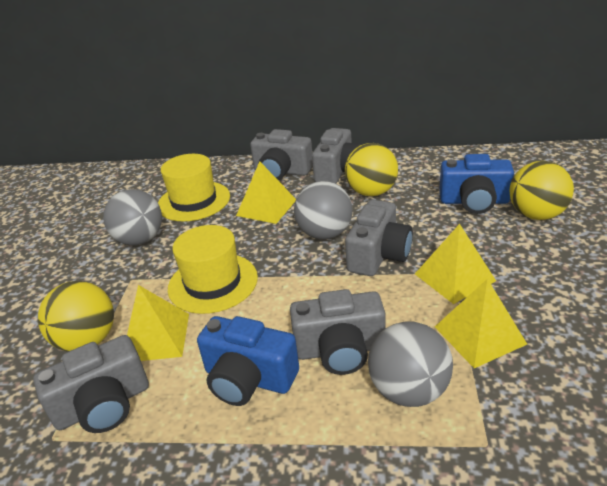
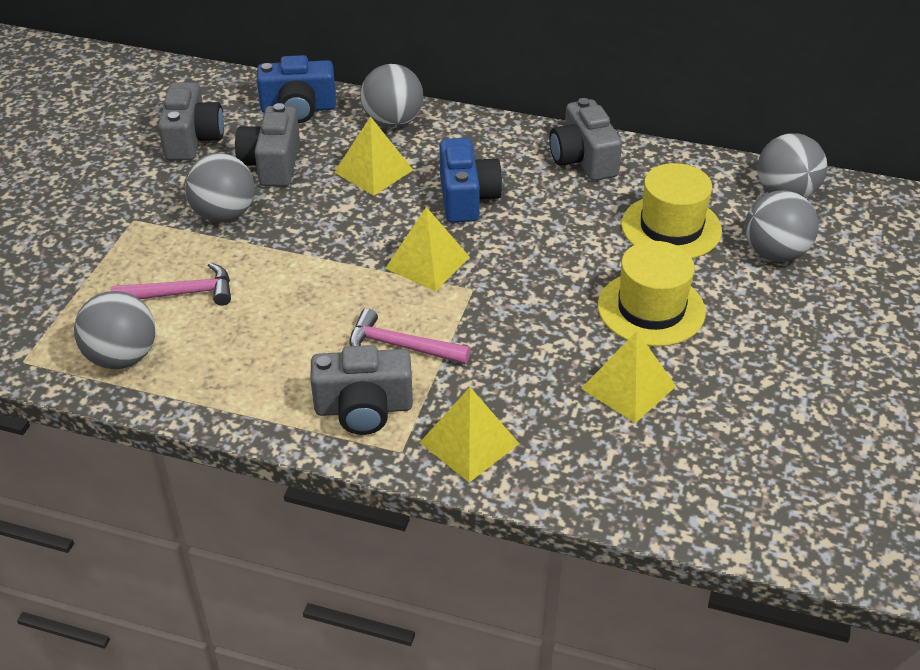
grey ball: 3 -> 5
grey camera: 5 -> 4
pink hammer: 0 -> 2
yellow ball: 3 -> 0

